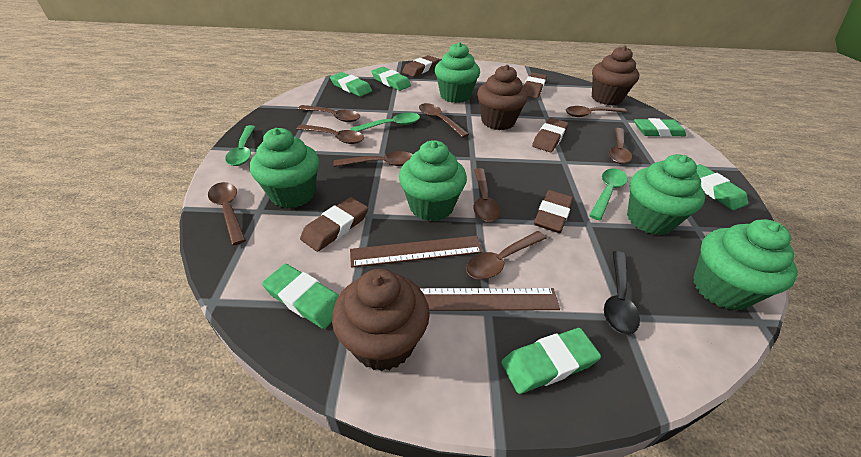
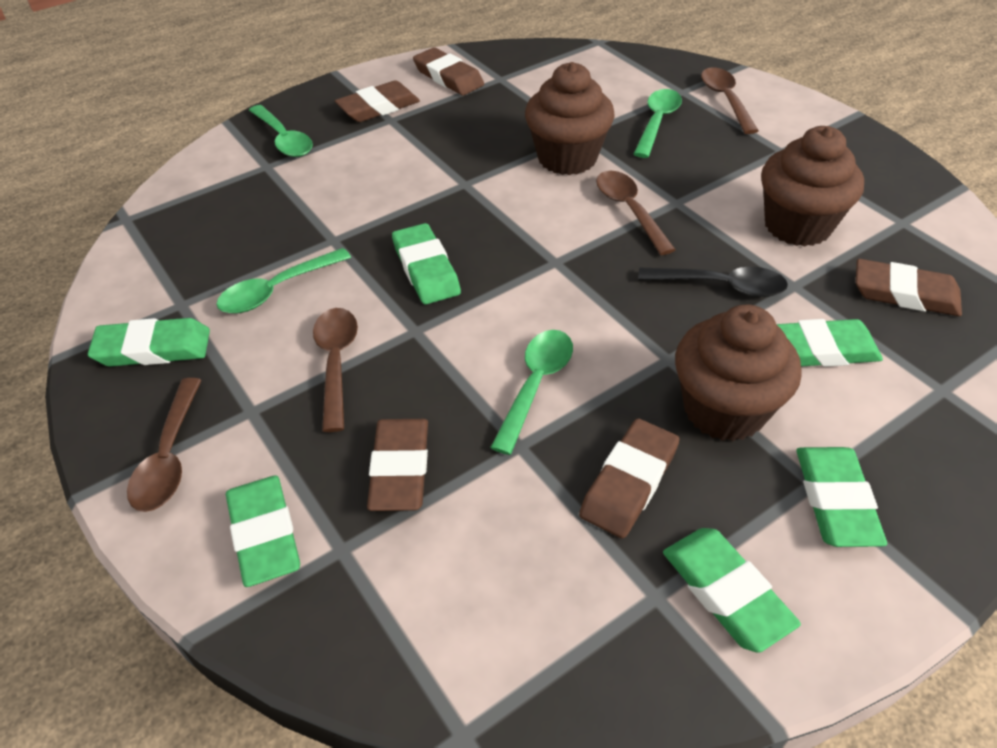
brown ruler: 2 -> 0
brown spoon: 9 -> 4
green cupcake: 5 -> 0
green spoon: 3 -> 4

